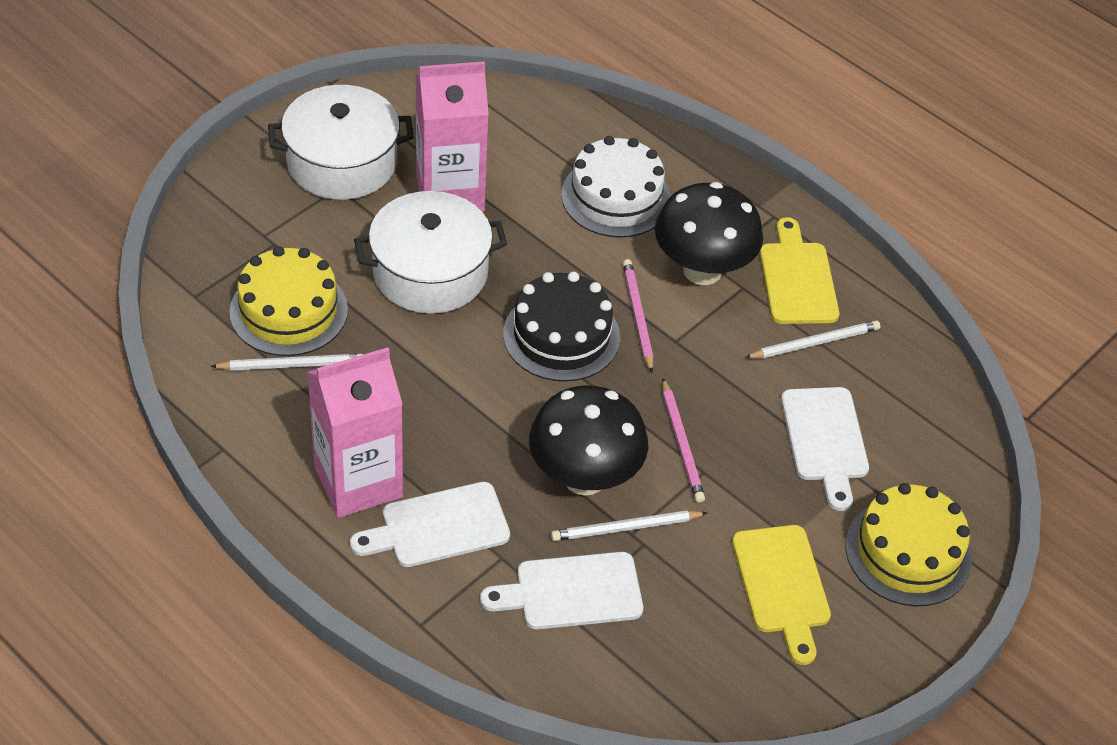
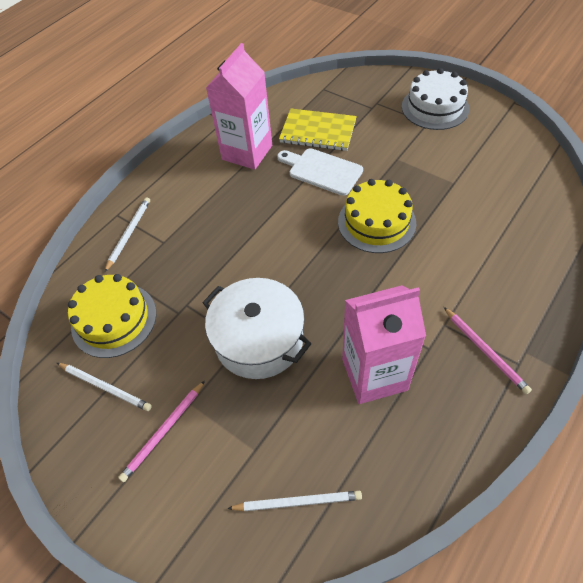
black cake: 1 -> 0
black mushroom: 2 -> 0
white cutting board: 3 -> 1
white pot: 2 -> 1
yellow cutting board: 2 -> 0
yellow notebook: 0 -> 1

